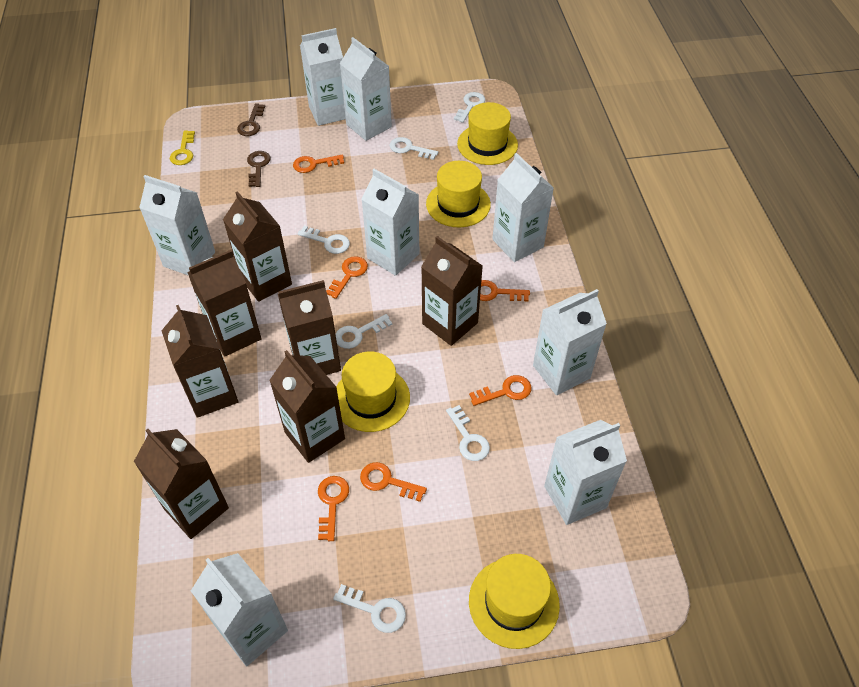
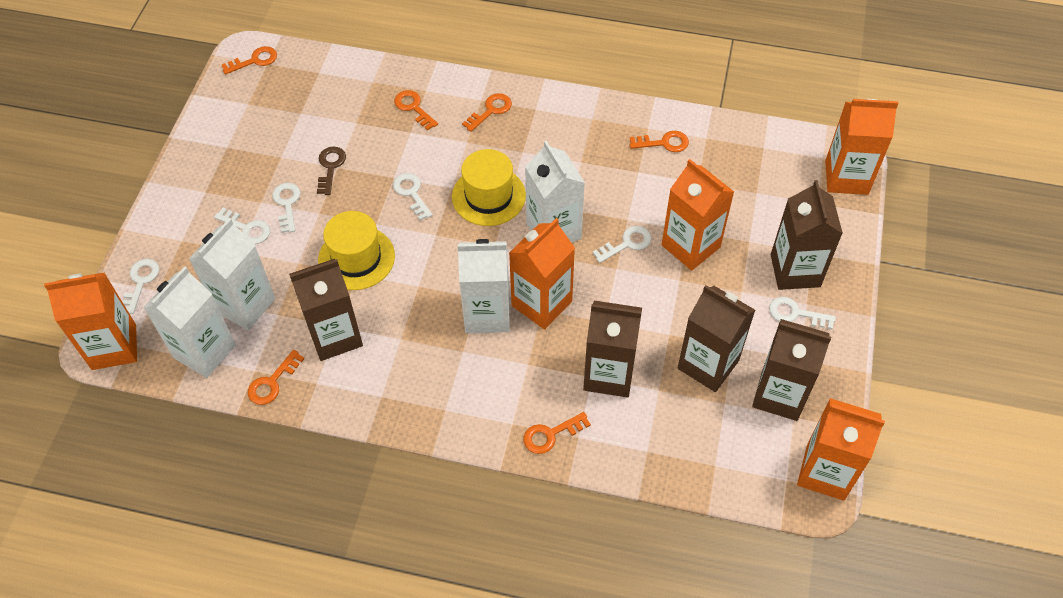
brown carton: 7 -> 5
brown key: 2 -> 1
orange carton: 0 -> 5
white carton: 8 -> 4
yellow hat: 4 -> 2
yellow key: 1 -> 0

